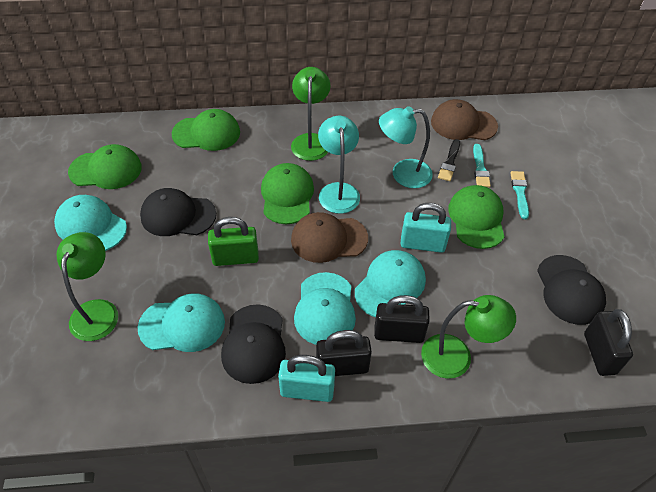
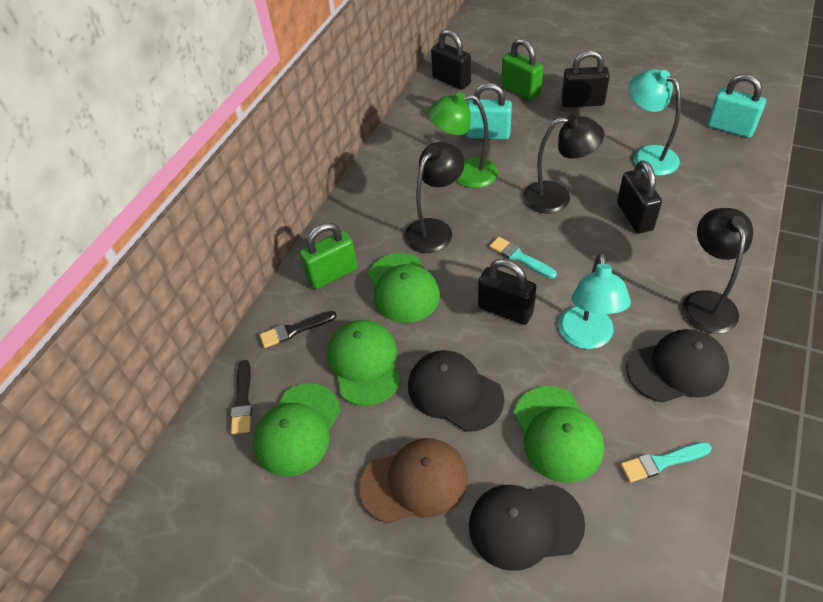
black brush: 1 -> 2
black lamp: 0 -> 3
black padlock: 3 -> 4
brown cap: 2 -> 1
green lamp: 3 -> 1
green padlock: 1 -> 2
turquoise cap: 4 -> 0

